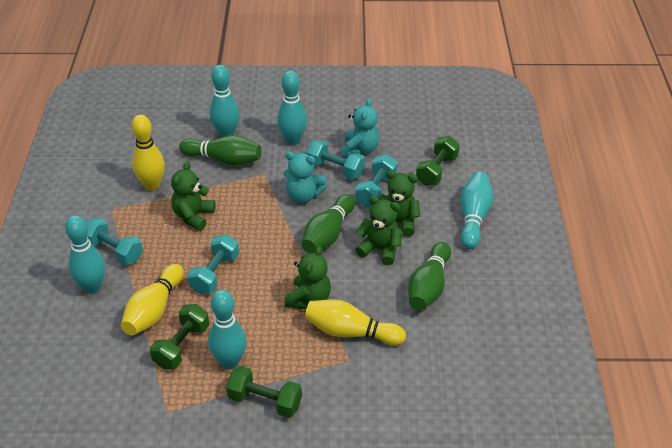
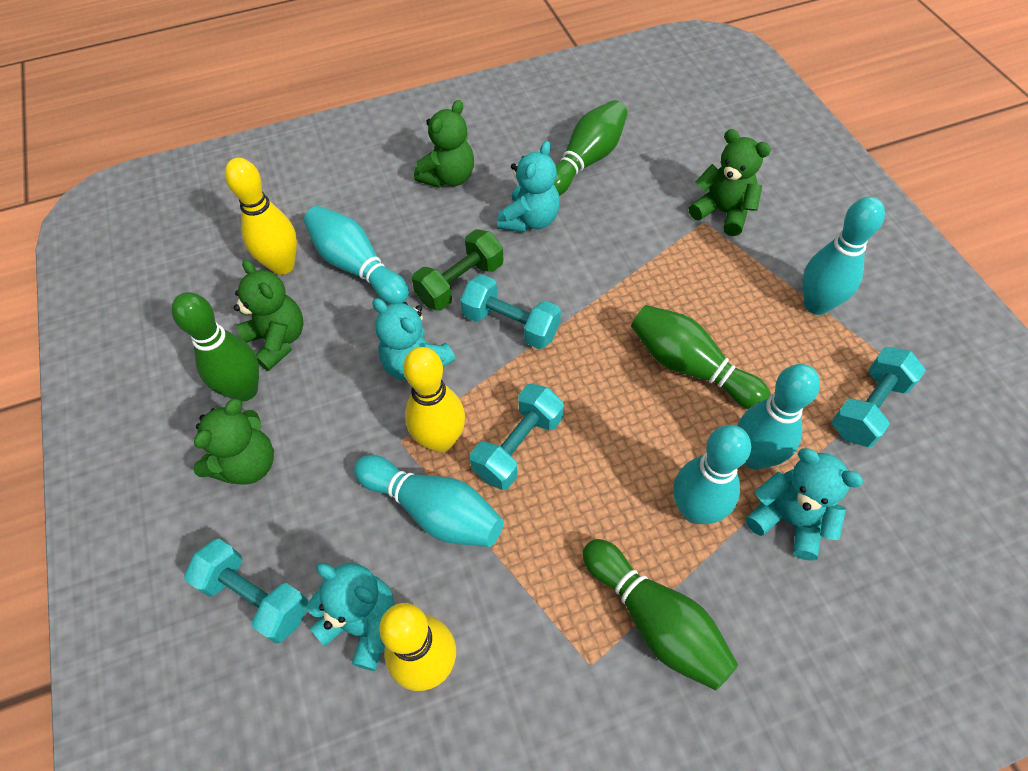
green bowling pin: 3 -> 4
green dumbbell: 3 -> 1
turquoise teddy bear: 2 -> 4

